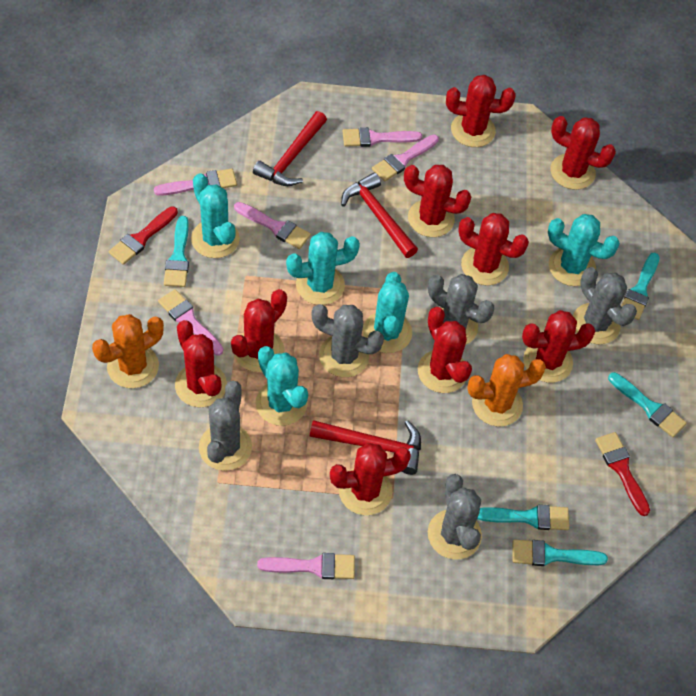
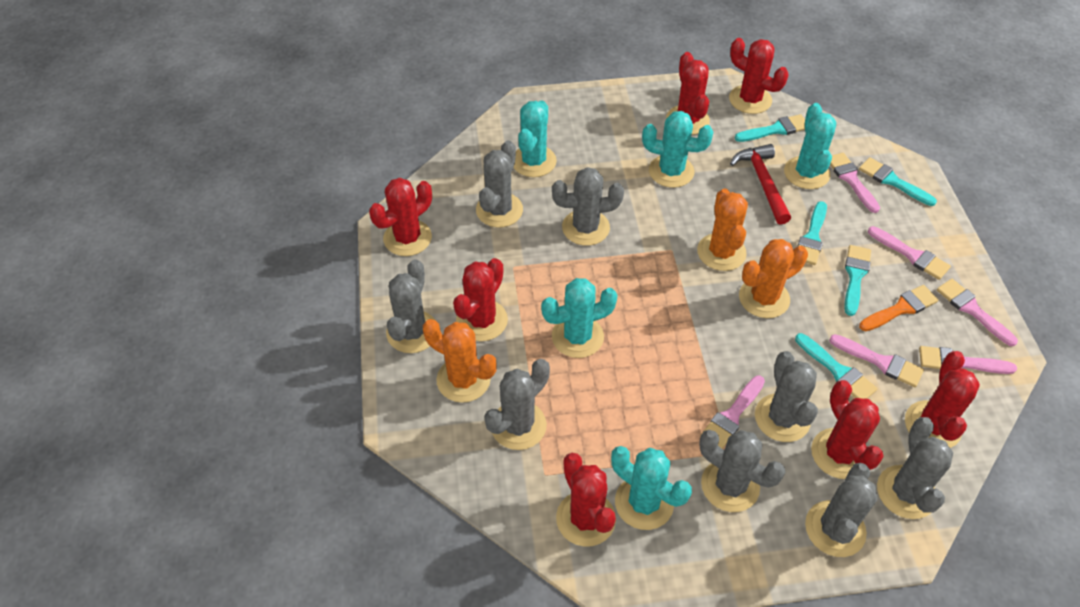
grey cactus: 5 -> 8
orange brush: 0 -> 1
orange cactus: 2 -> 3
red brush: 2 -> 0
red cactus: 9 -> 7
red hammer: 3 -> 1

